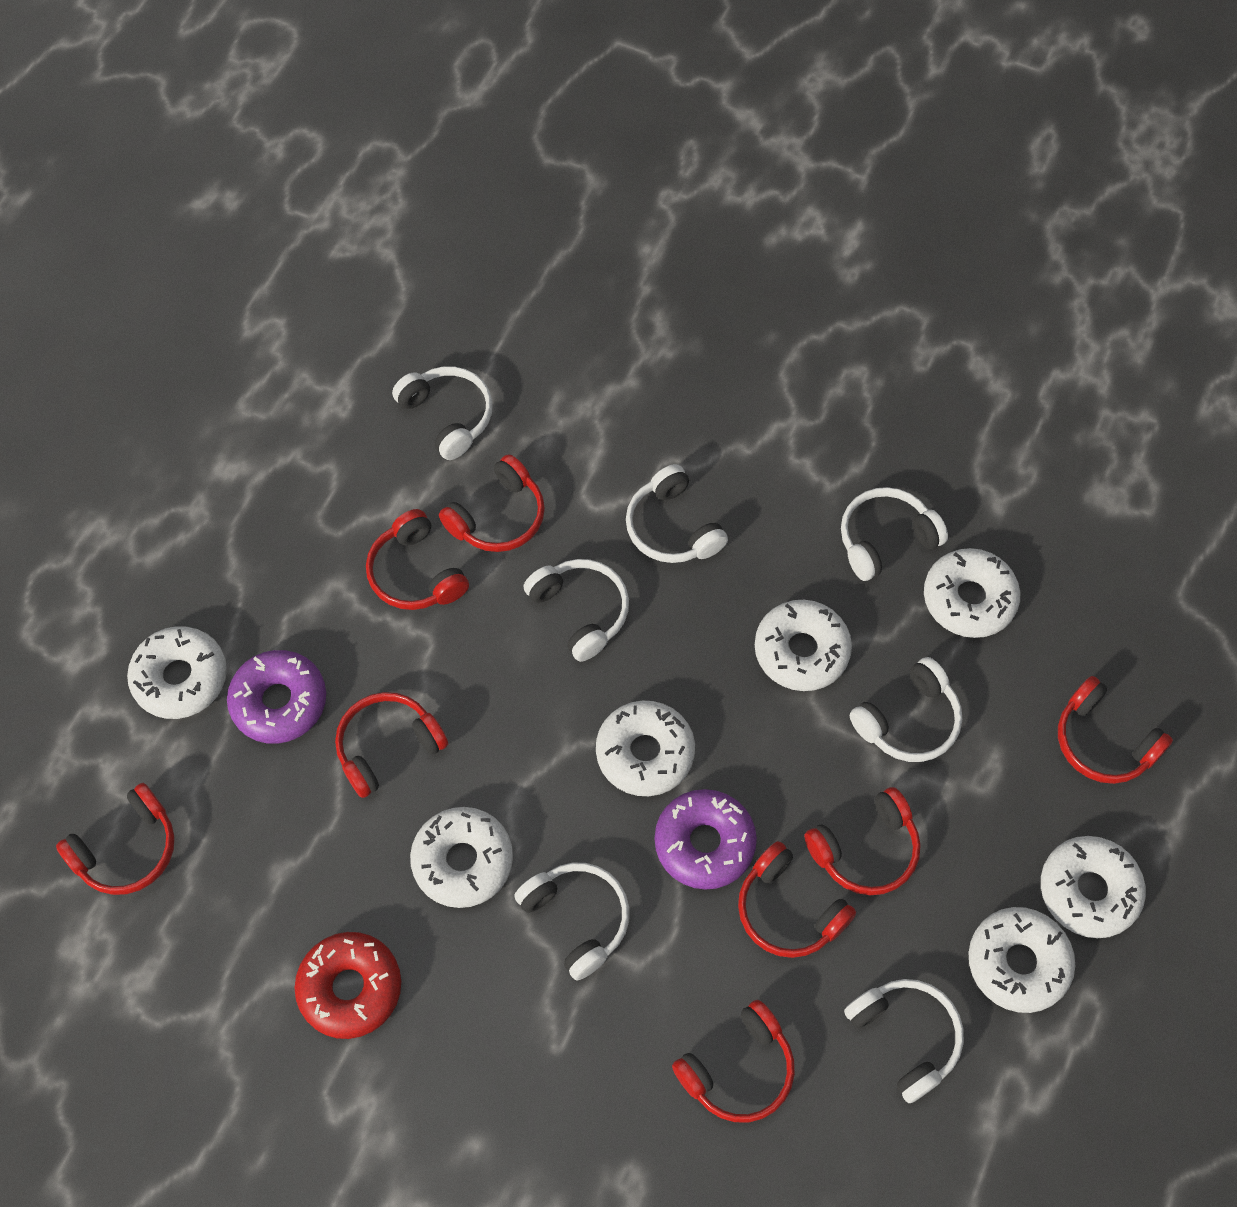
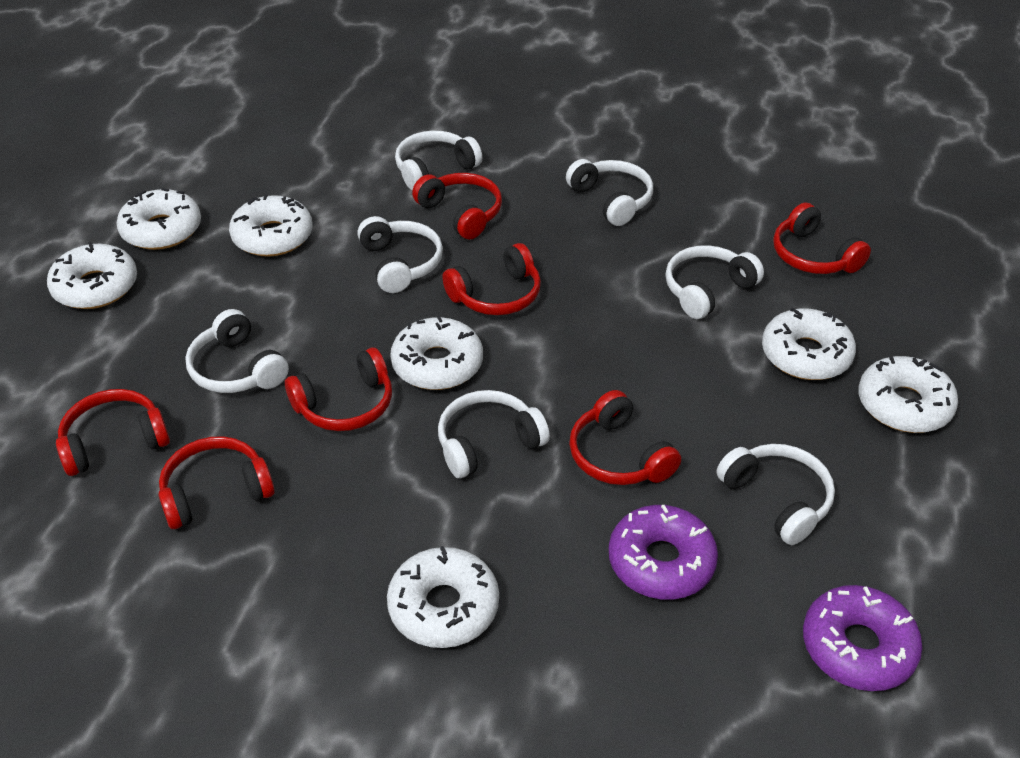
red donut: 1 -> 0
red headphones: 8 -> 7

